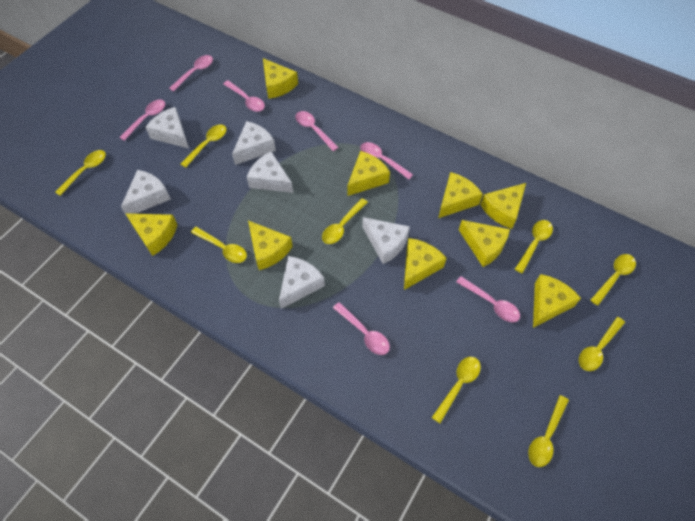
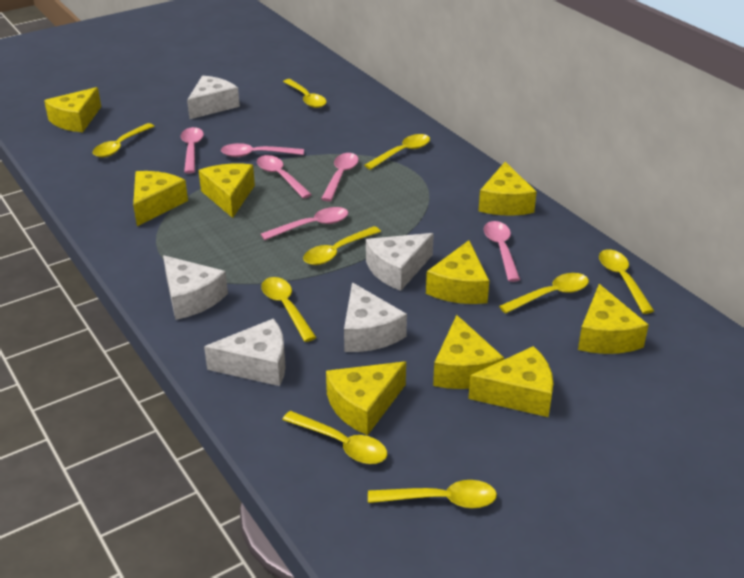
pink spoon: 7 -> 6
white cheese: 6 -> 5

